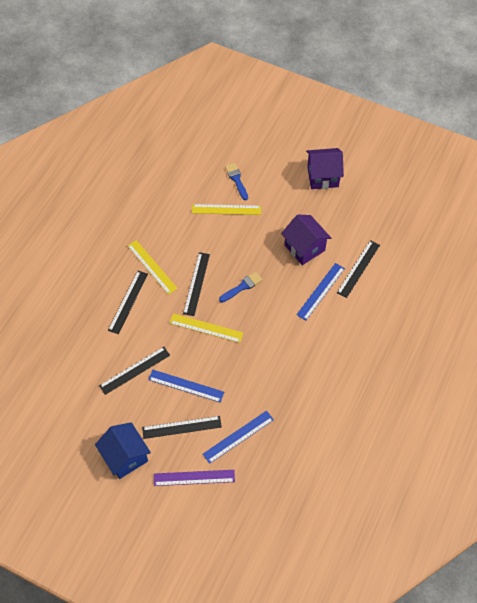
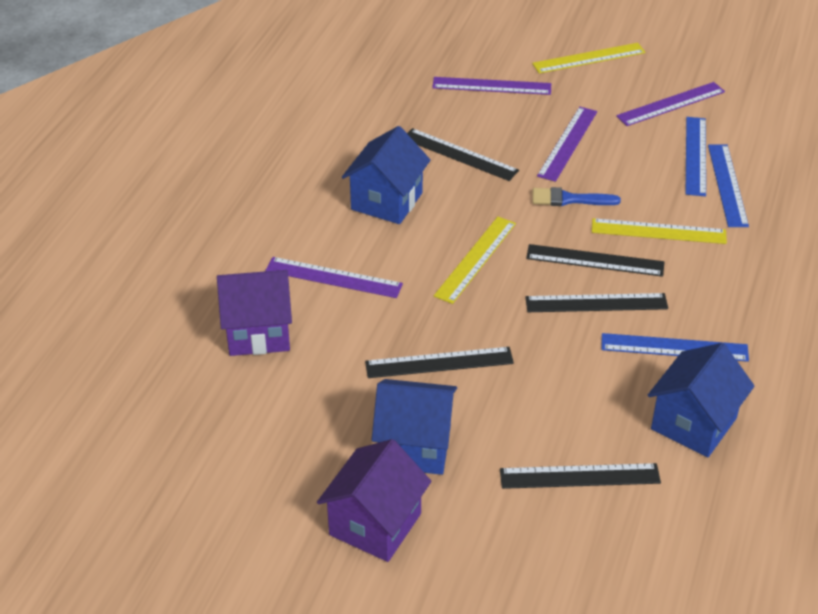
blue brush: 2 -> 1
blue house: 1 -> 3
purple ruler: 1 -> 4

